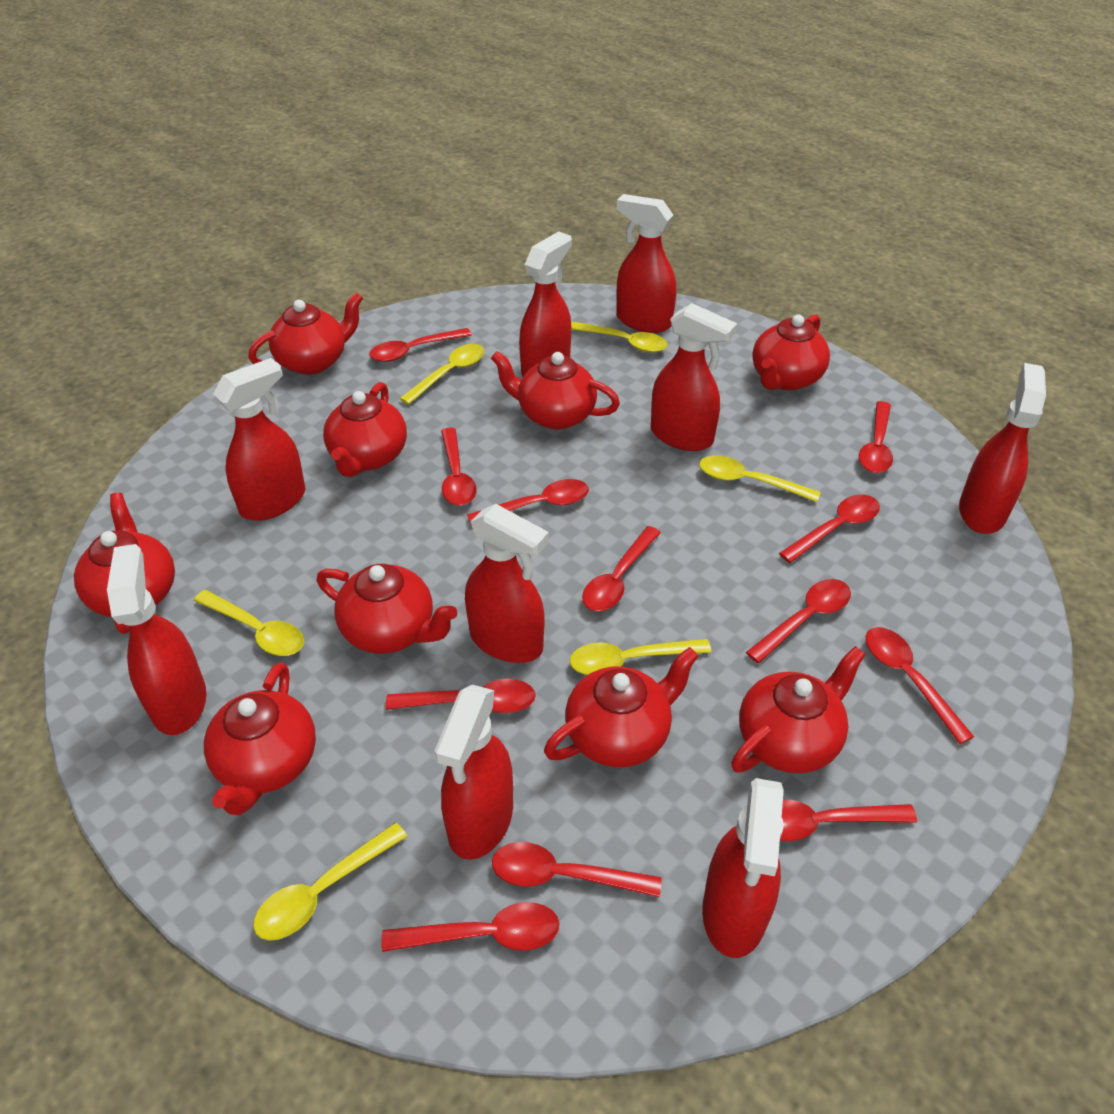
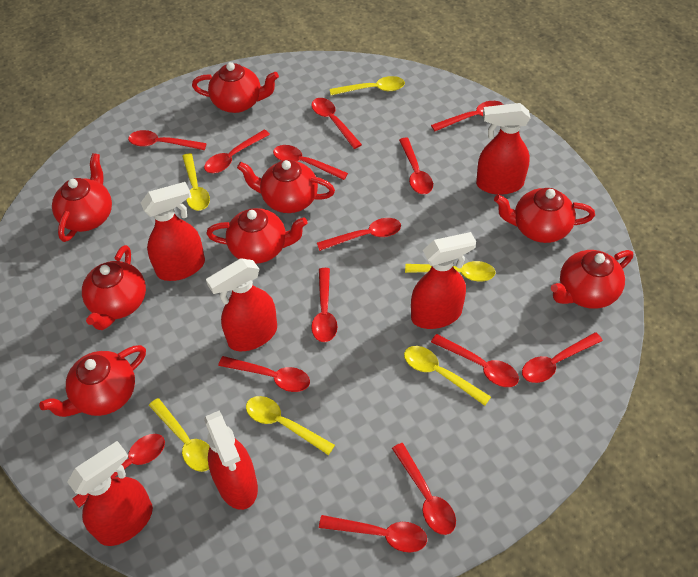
red spoon: 12 -> 14
red spray bottle: 9 -> 6
red teapot: 9 -> 8

